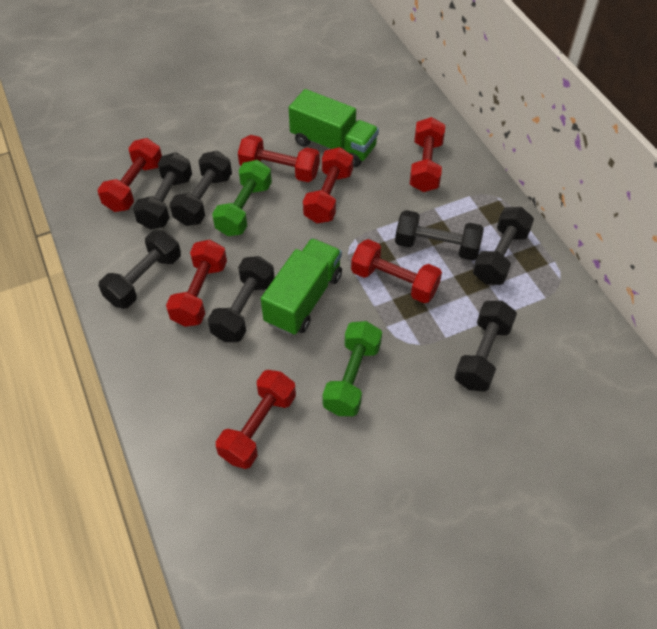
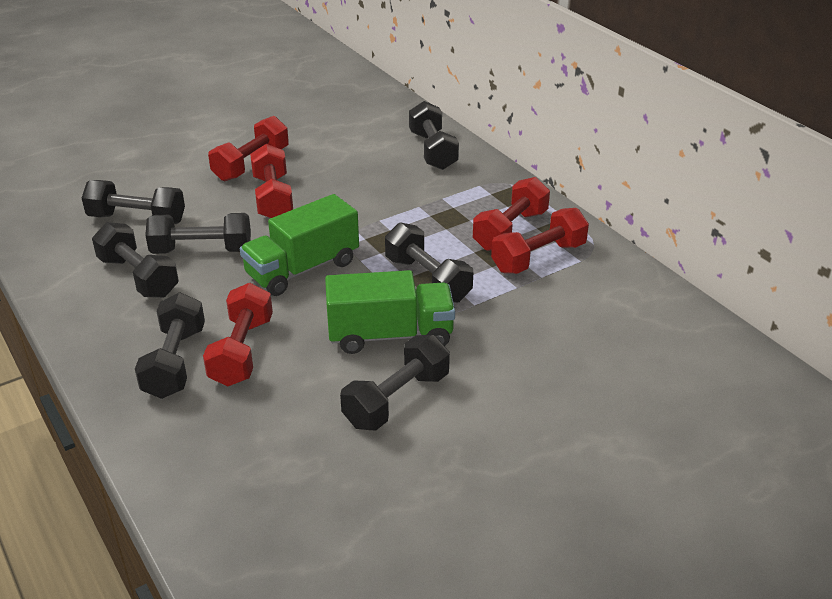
green dumbbell: 2 -> 0
red dumbbell: 7 -> 5

